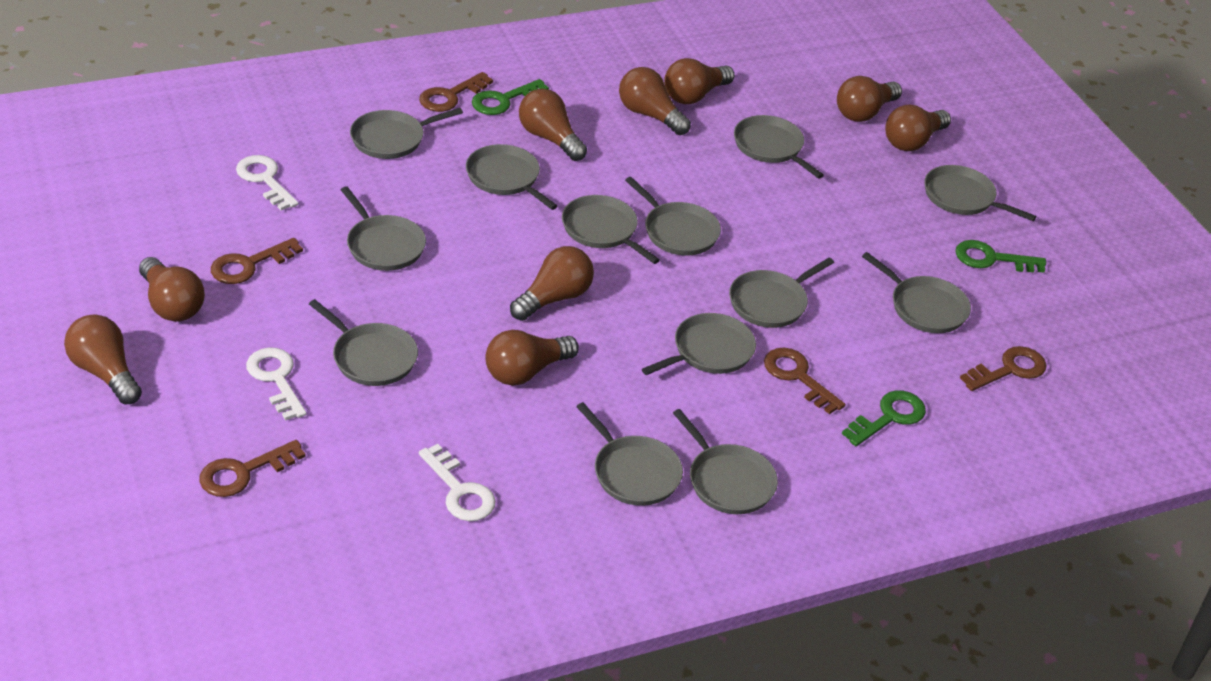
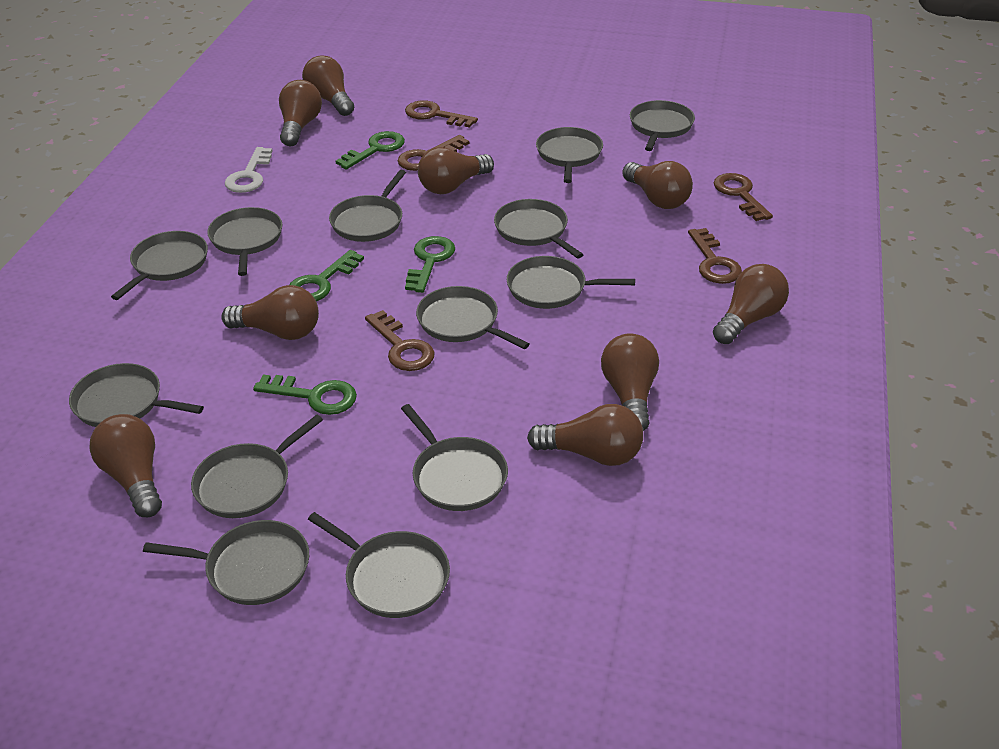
green key: 3 -> 4
white key: 3 -> 1

